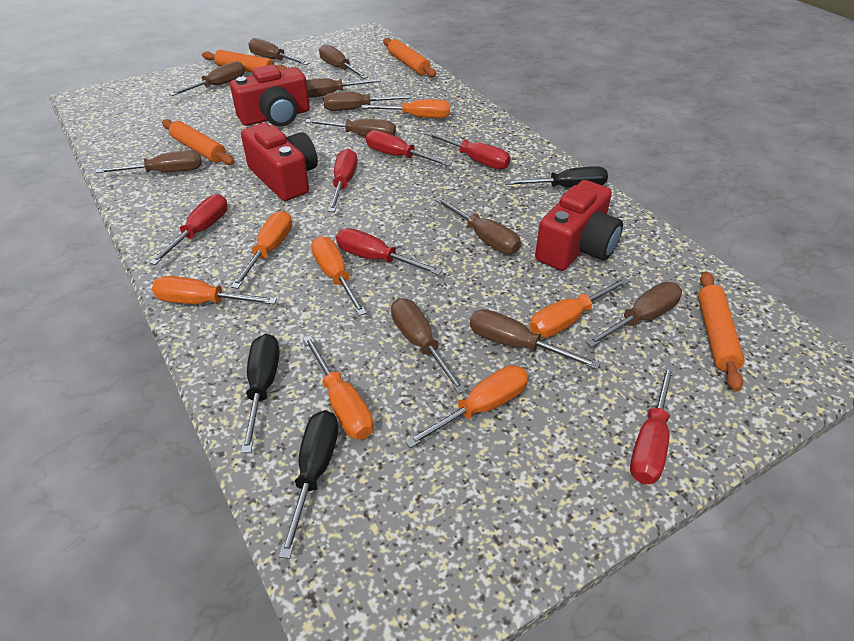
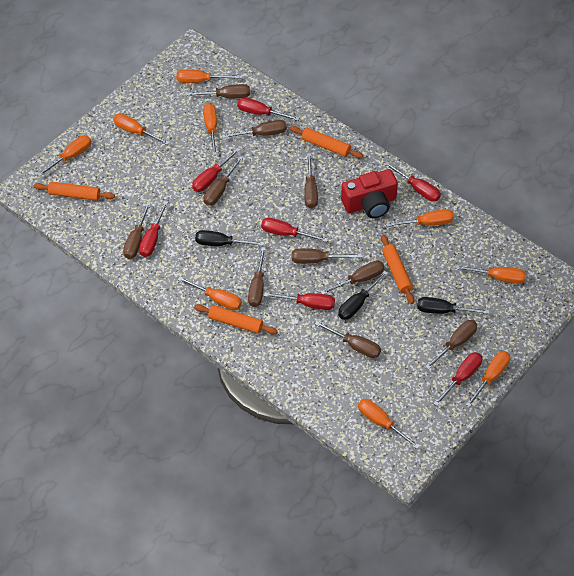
brown screwdriver: 11 -> 10
orange screwdriver: 7 -> 9
red camera: 3 -> 1
red screwdriver: 6 -> 7

